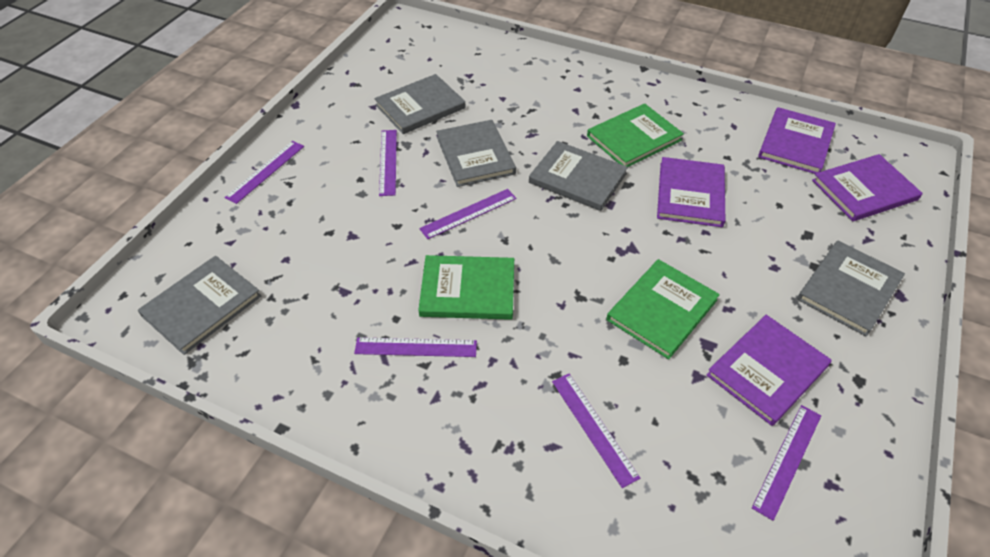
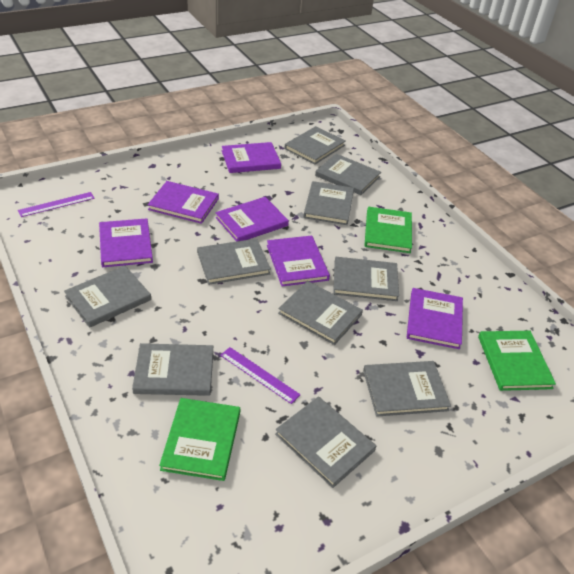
grey book: 5 -> 10
purple book: 4 -> 6
purple ruler: 6 -> 2

